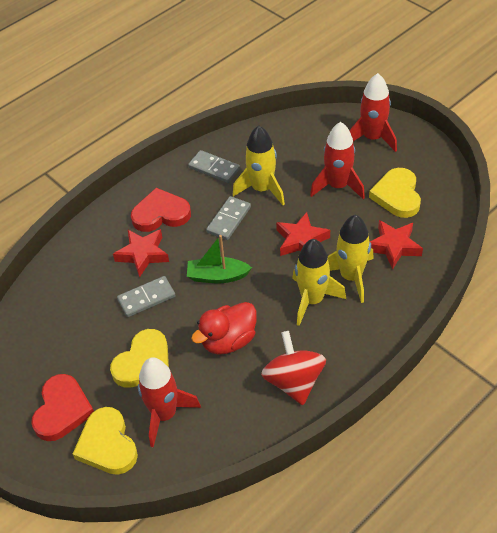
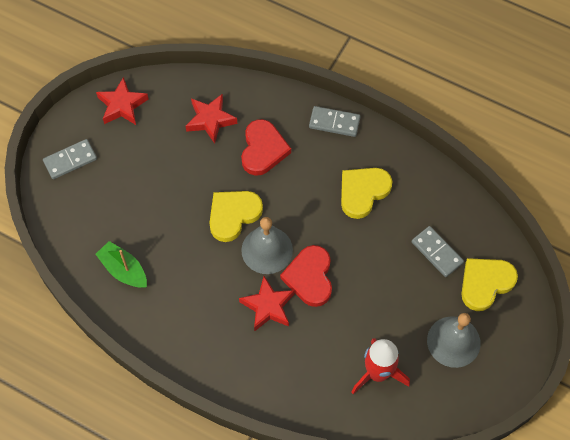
grey bell: 0 -> 2
red duck: 1 -> 0
red rocket: 3 -> 1
red spinning top: 1 -> 0
yellow rocket: 3 -> 0

